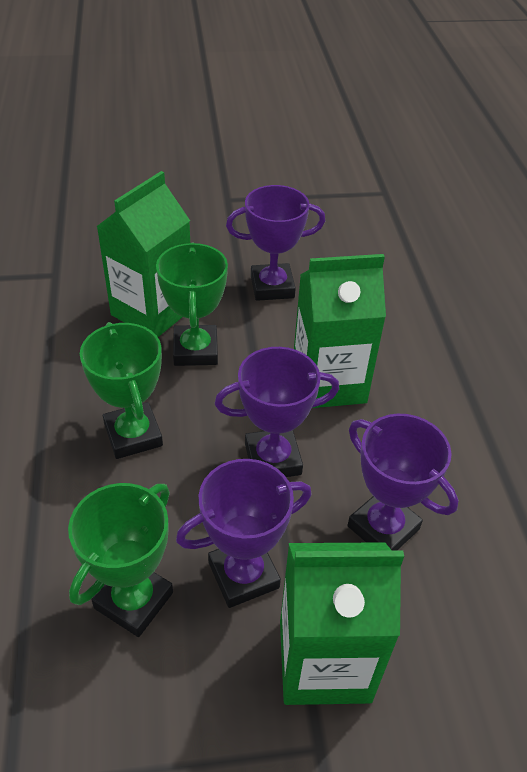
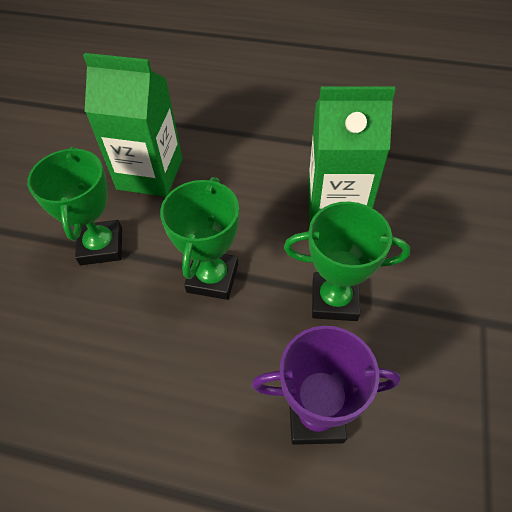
green carton: 3 -> 2
purple trophy: 4 -> 1

